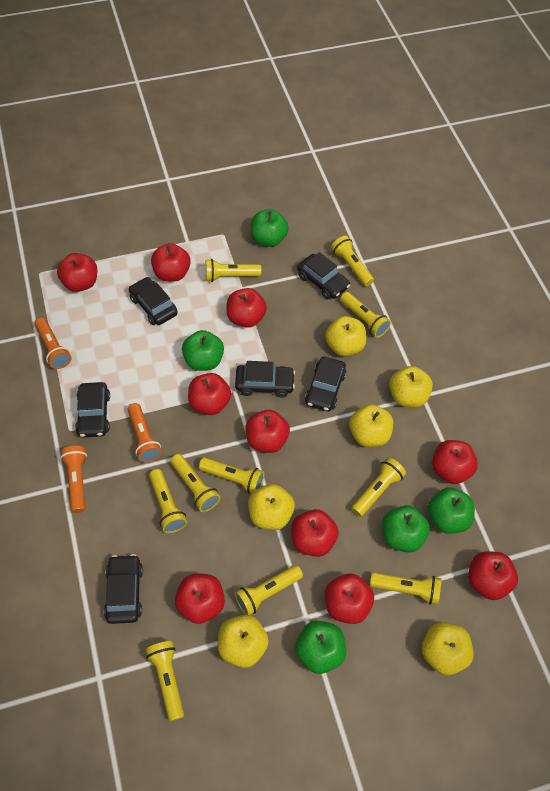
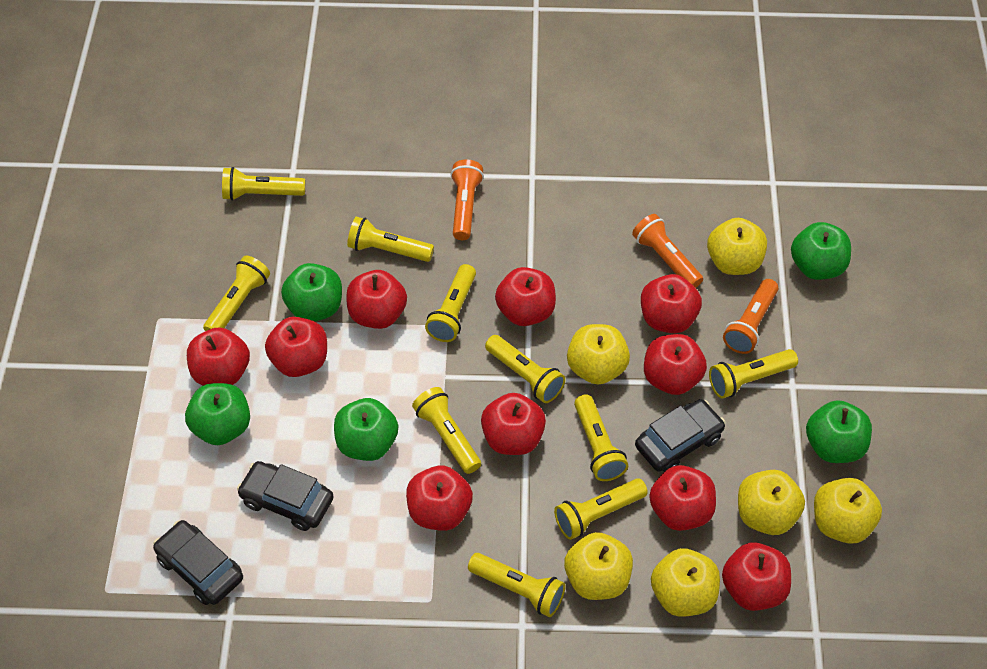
black car: 6 -> 3

